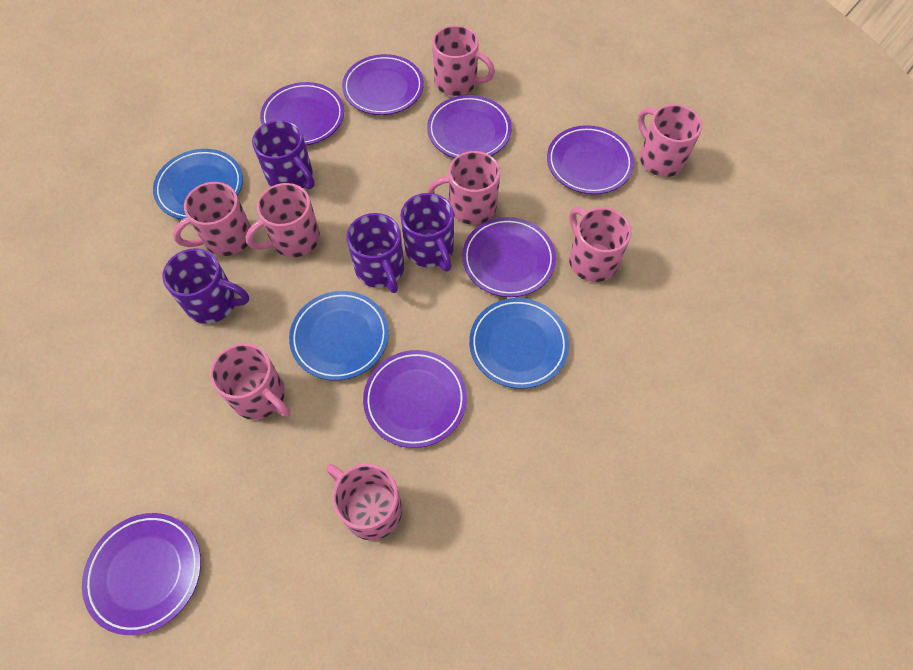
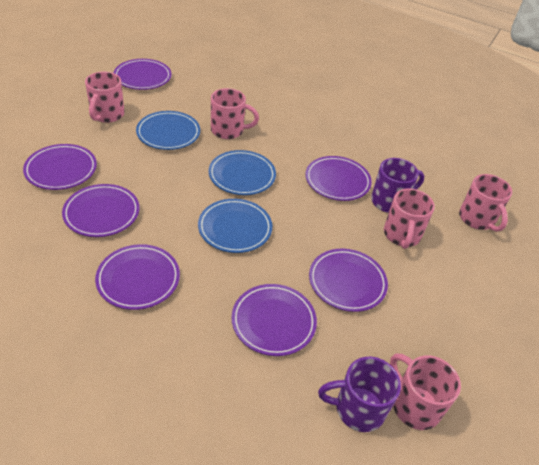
pink mug: 8 -> 5
purple mug: 4 -> 2

